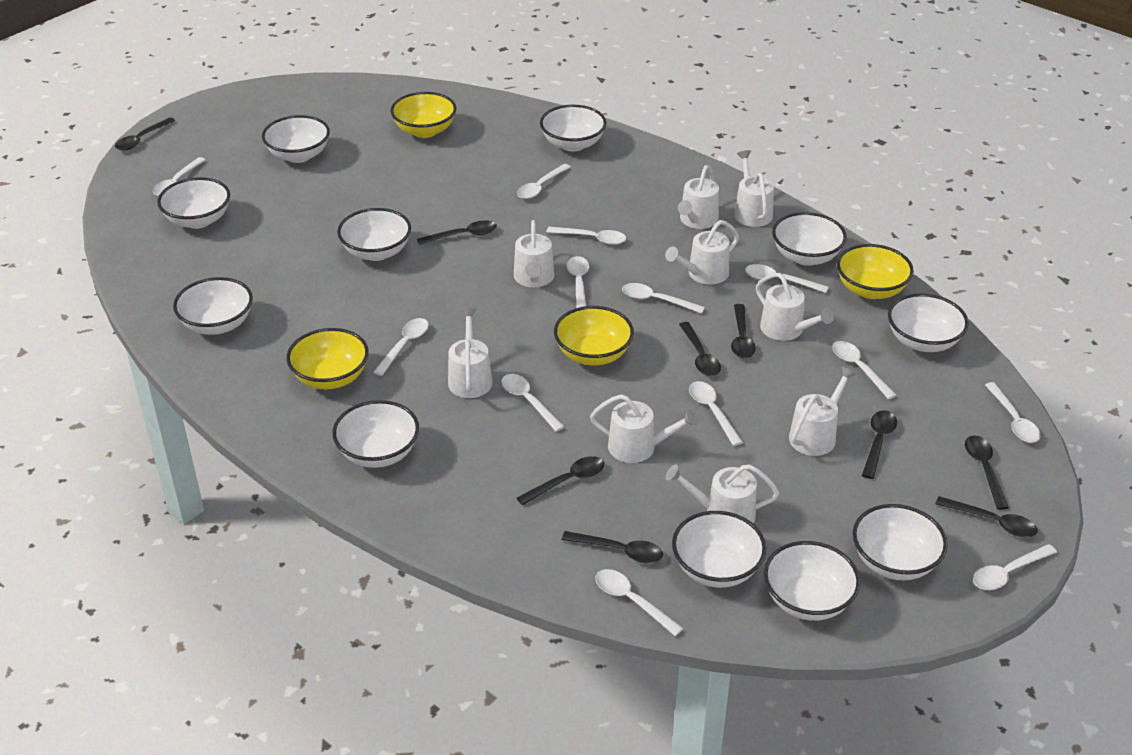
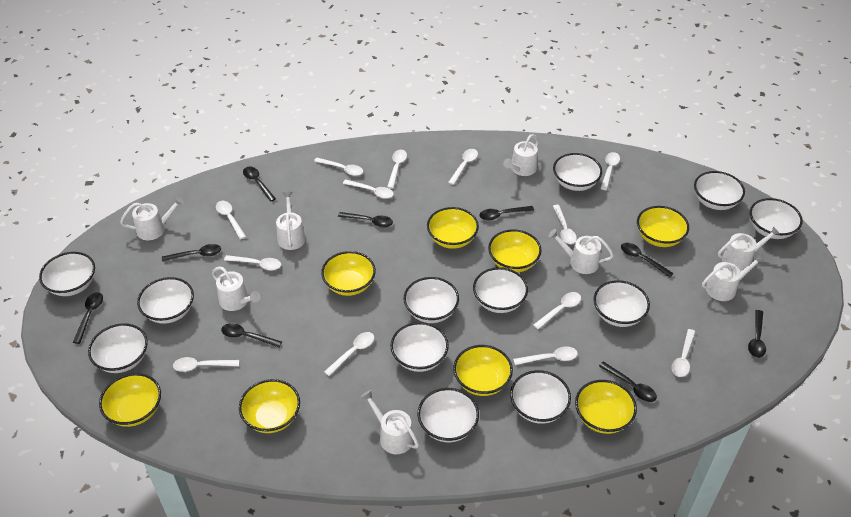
white bowl: 11 -> 12
white watering can: 9 -> 8
yellow bowl: 4 -> 8

